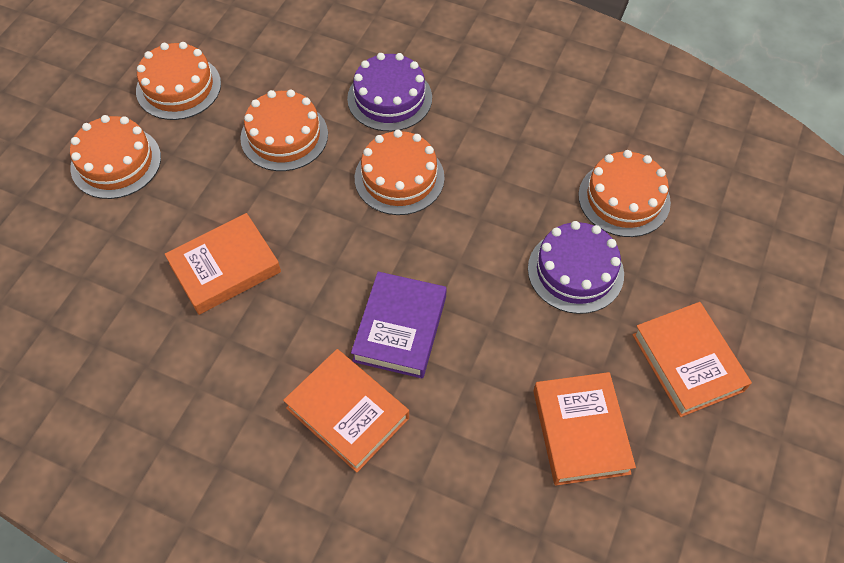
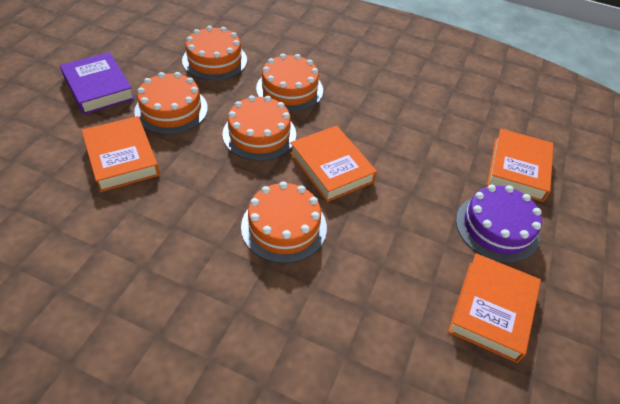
purple cake: 2 -> 1

